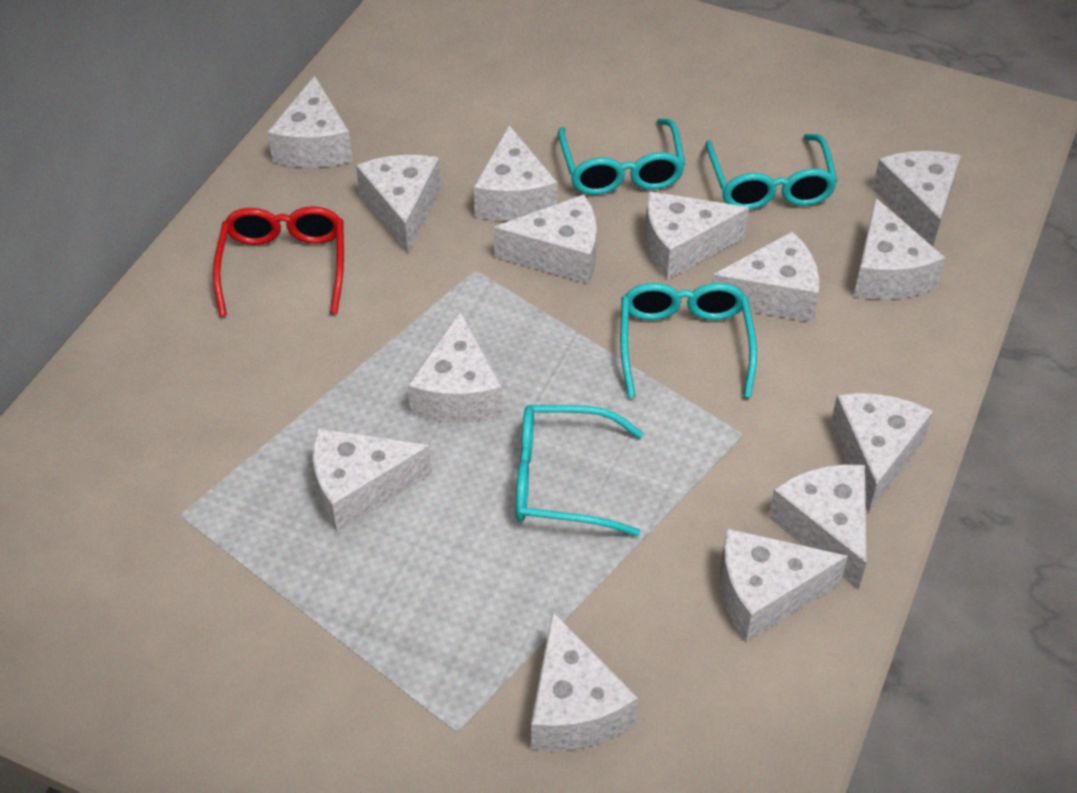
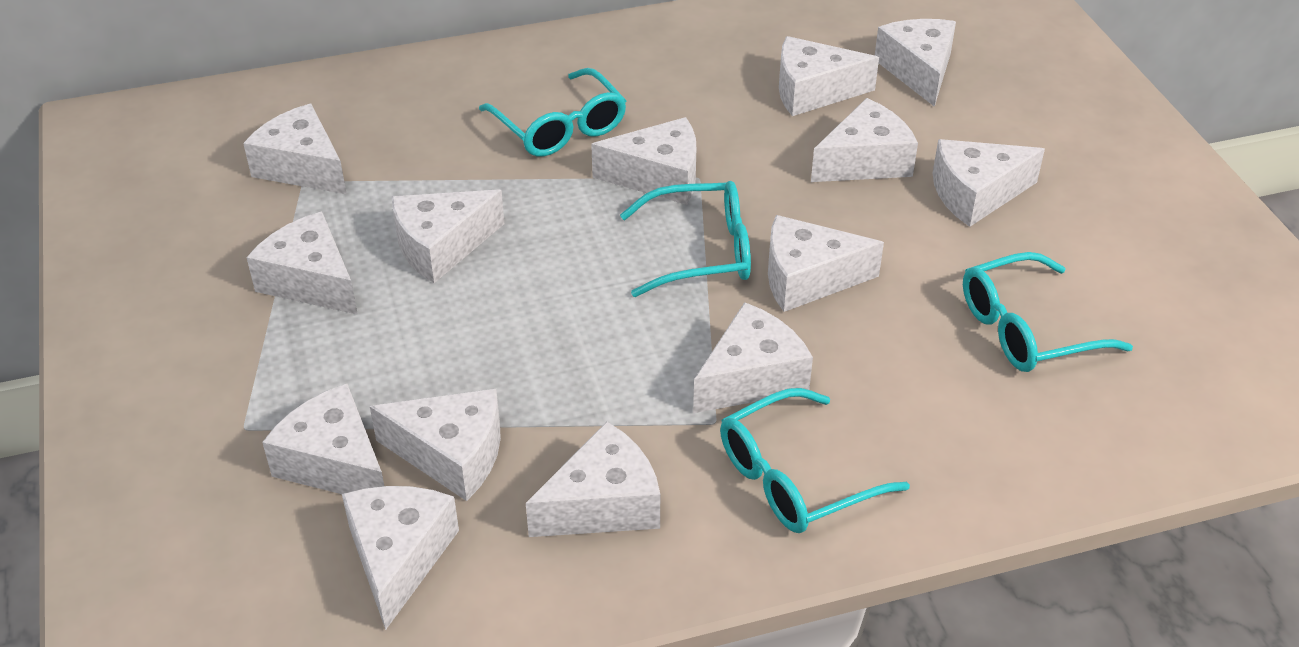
red glasses: 1 -> 0

